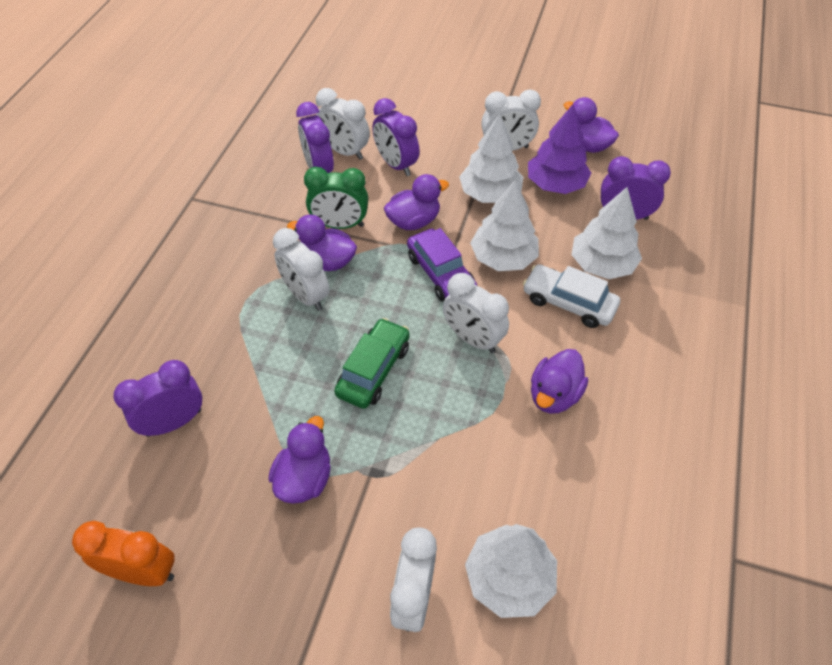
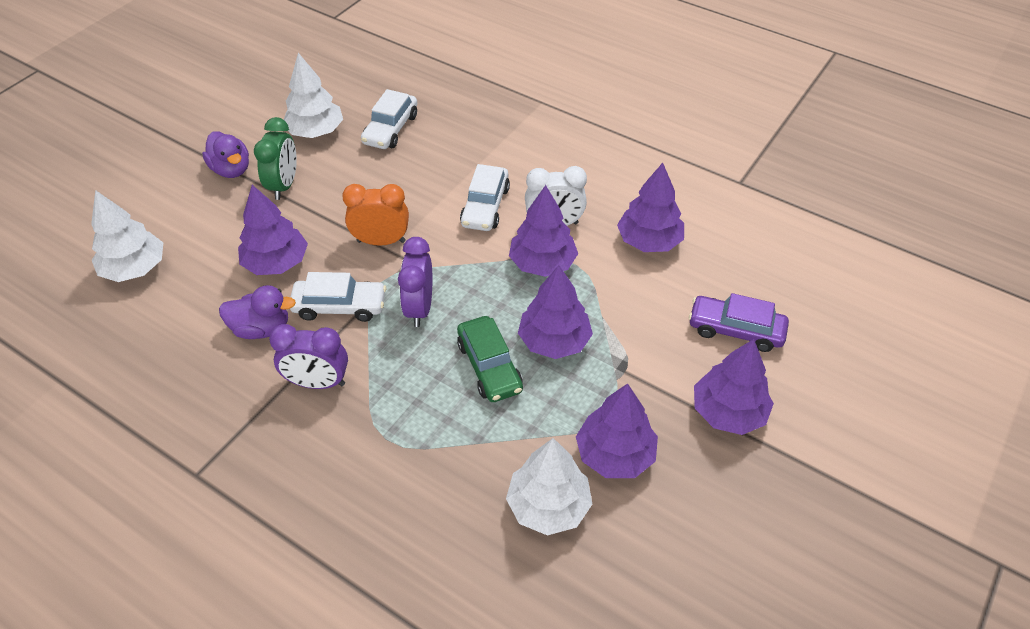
purple clock: 4 -> 2
purple duck: 5 -> 2
purple tree: 1 -> 6
white car: 1 -> 3
white clock: 5 -> 1
white tree: 4 -> 3

